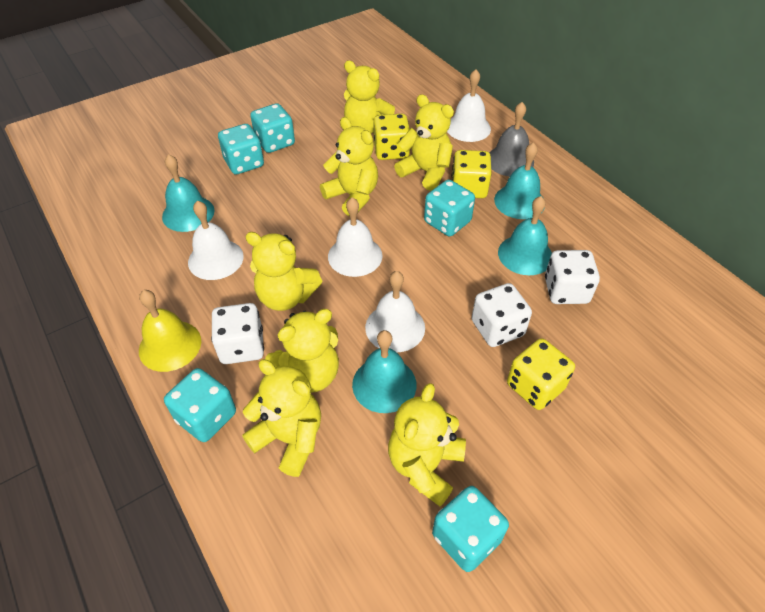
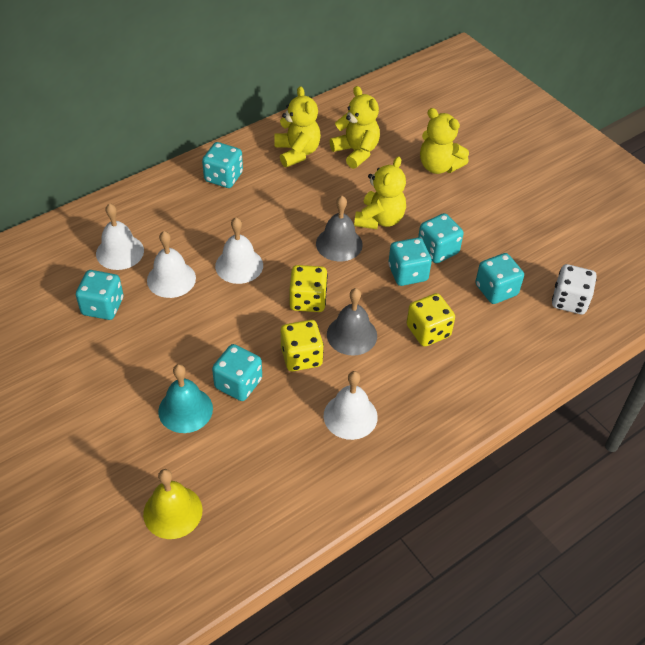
grey bell: 1 -> 2
turquoise bell: 4 -> 1
turquoise dice: 5 -> 6
white dice: 3 -> 1
yellow teddy bear: 7 -> 4

